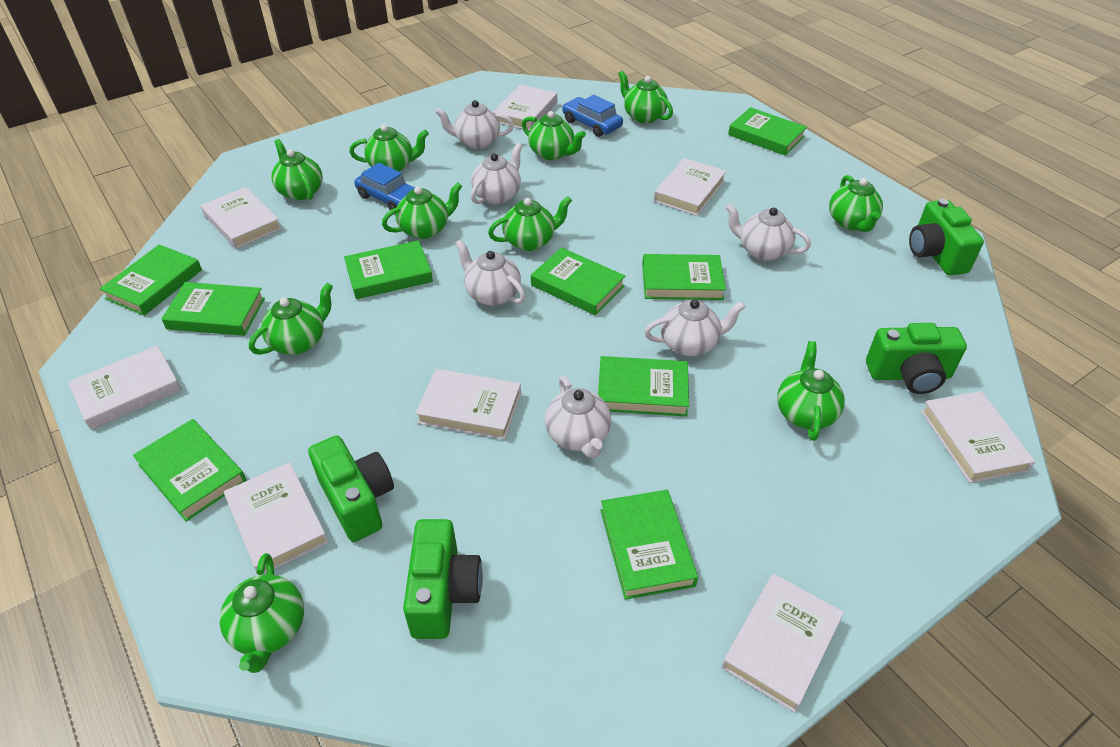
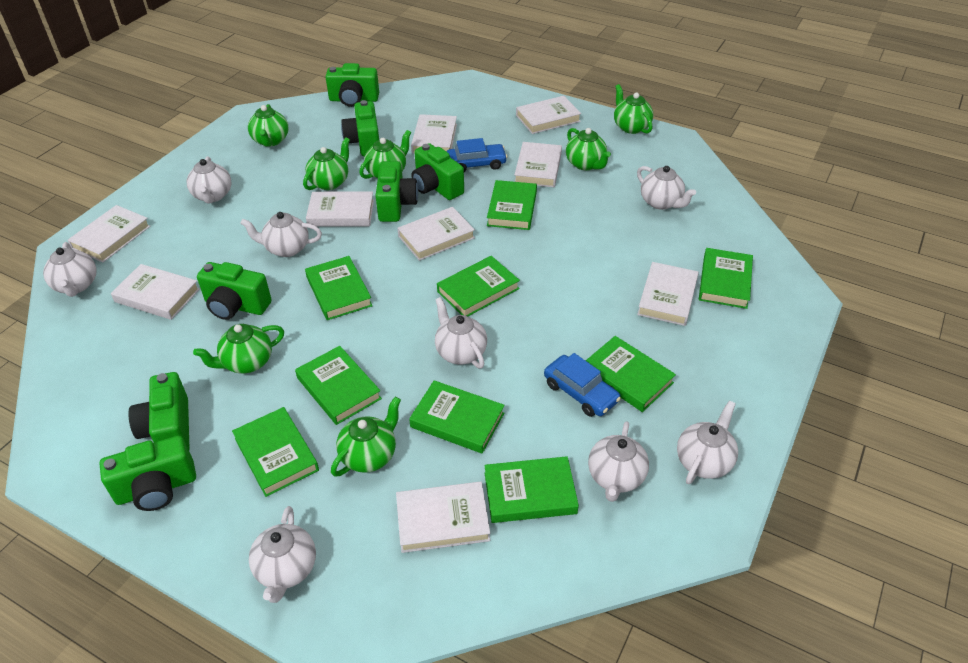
green camera: 4 -> 7
green teapot: 10 -> 7
white book: 8 -> 9
white teapot: 6 -> 8

